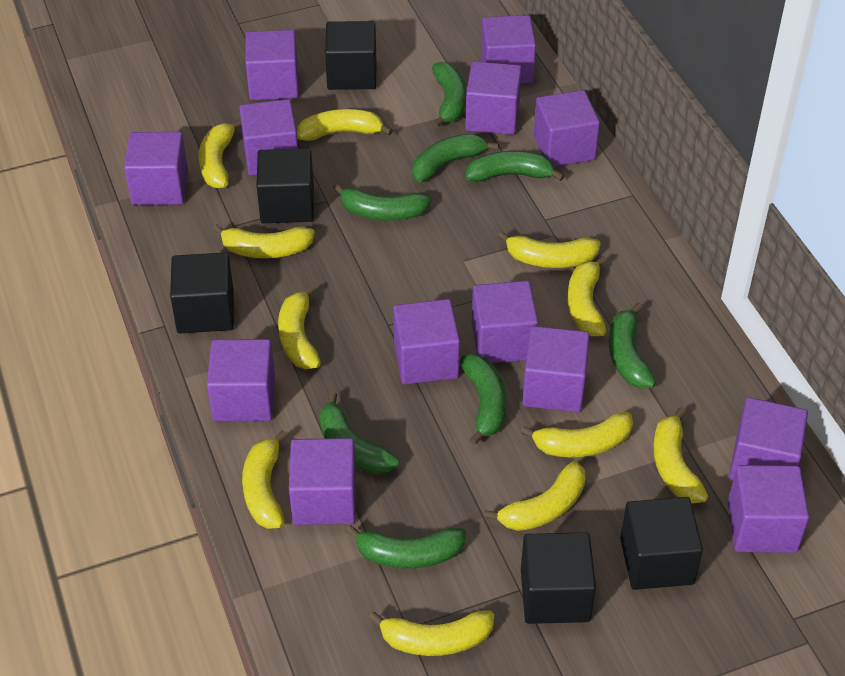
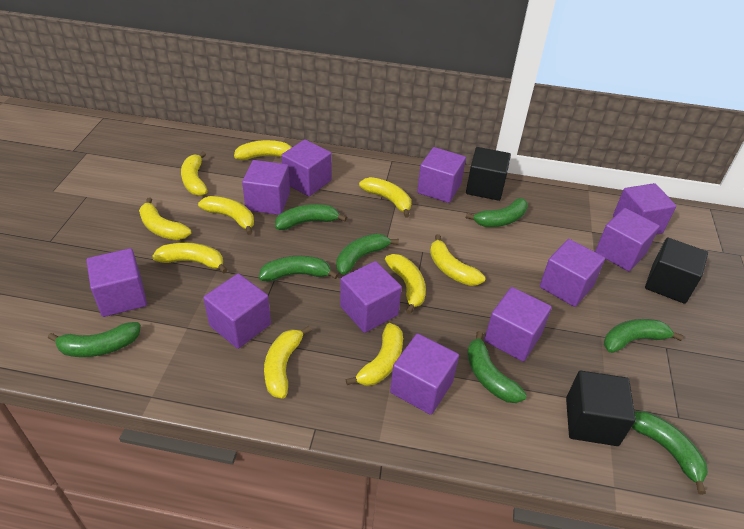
black cube: 5 -> 3
purple cube: 13 -> 11
yellow banana: 11 -> 10

